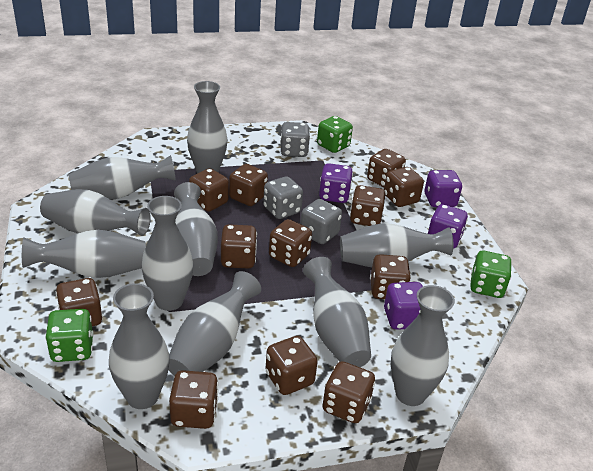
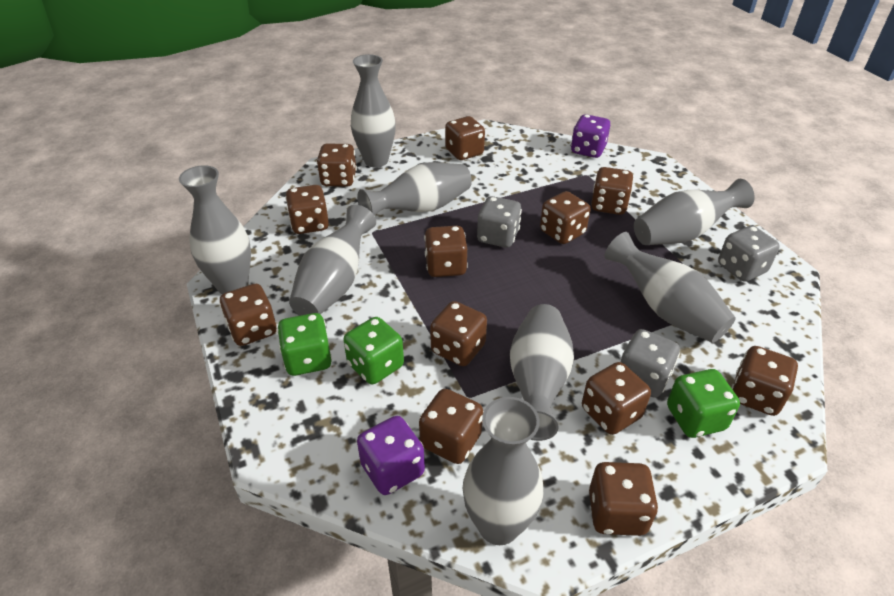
grey vase: 11 -> 8
purple dice: 4 -> 2

